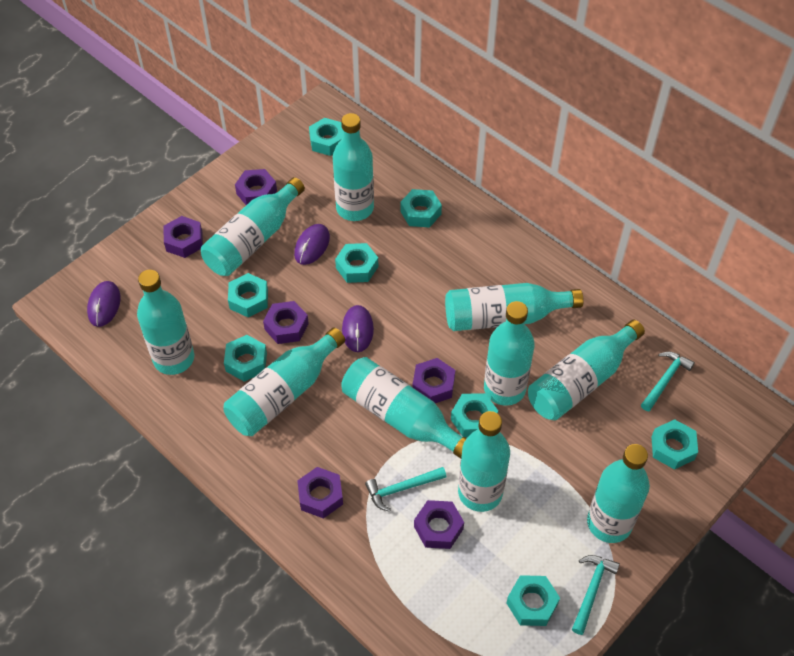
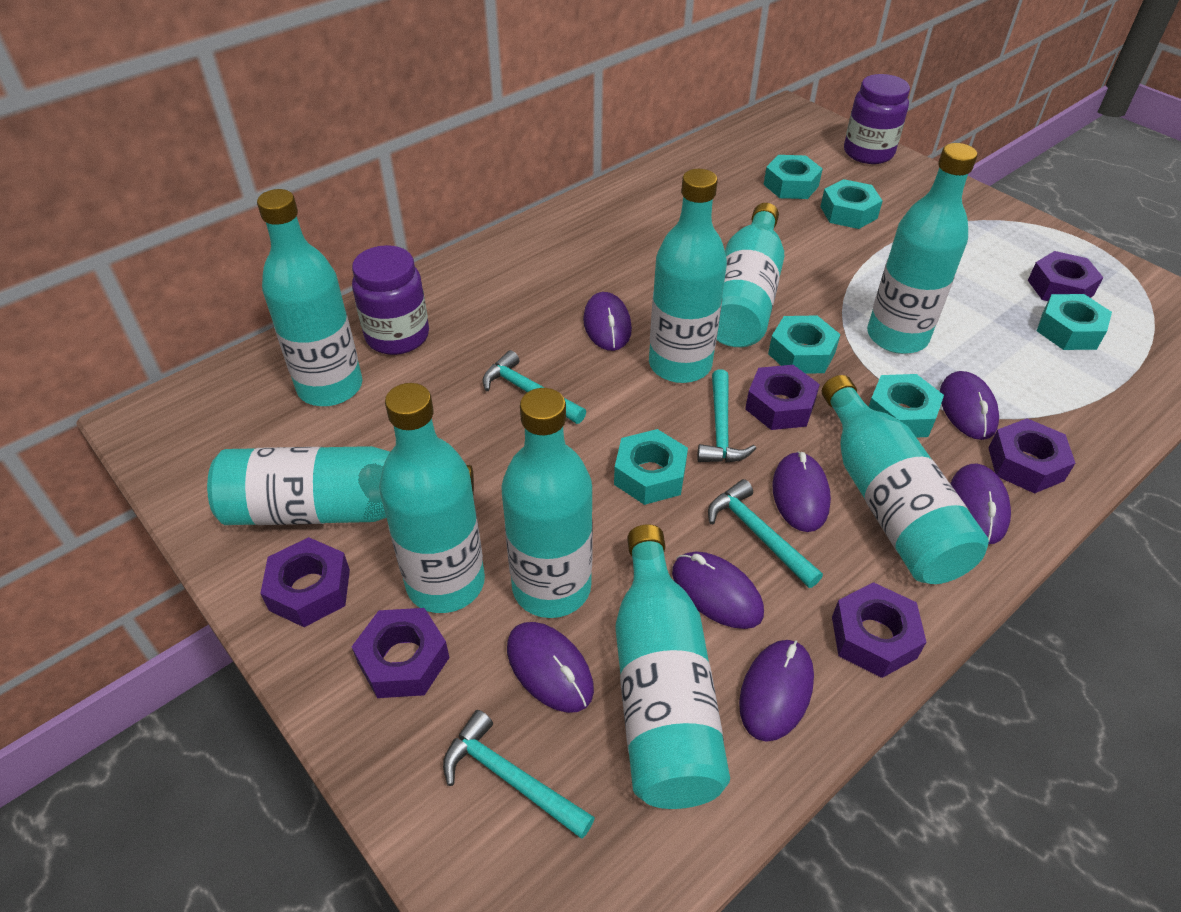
purple jar: 0 -> 2
purple mouse: 3 -> 7
turquoise bottle: 10 -> 9
turquoise hammer: 3 -> 4
turquoise nut: 8 -> 6

